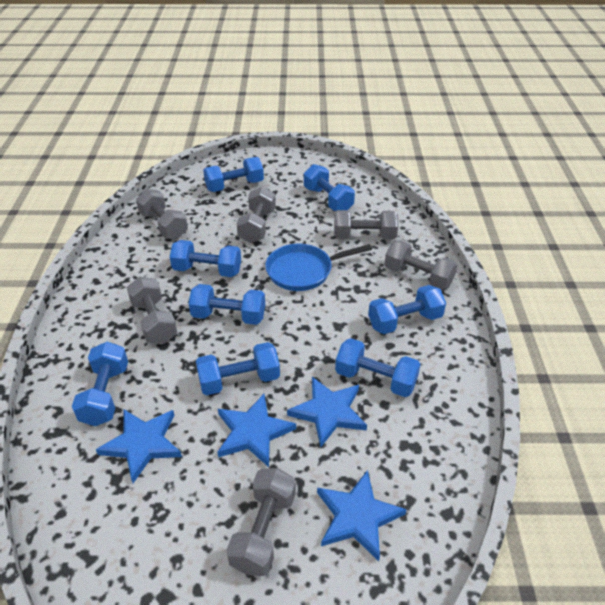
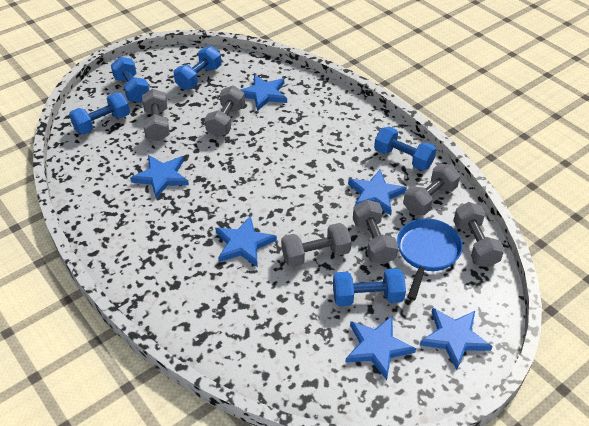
blue dumbbell: 8 -> 5
blue star: 4 -> 6

